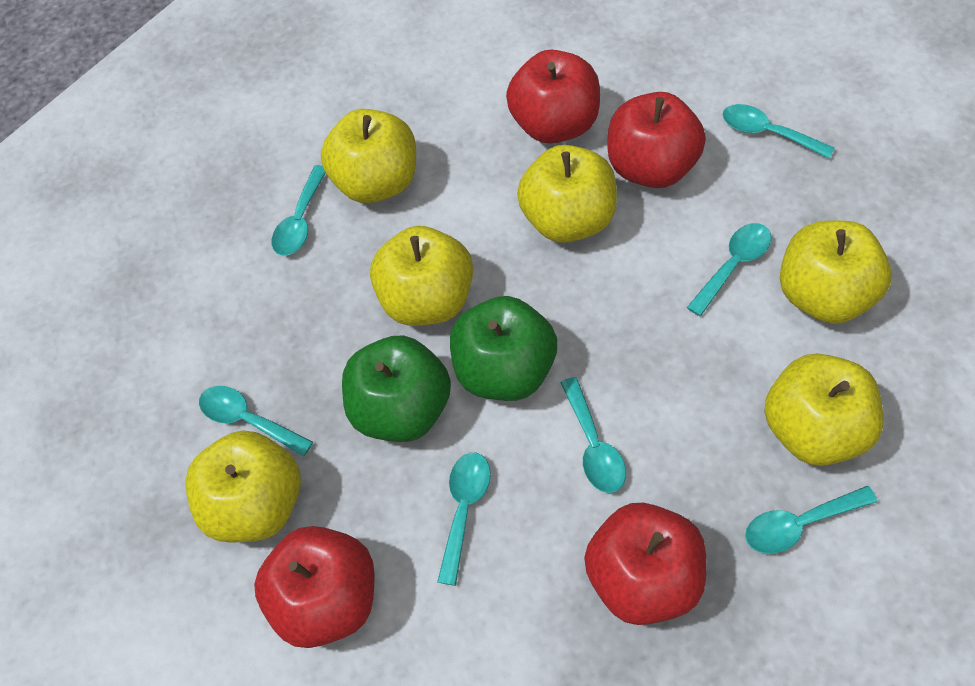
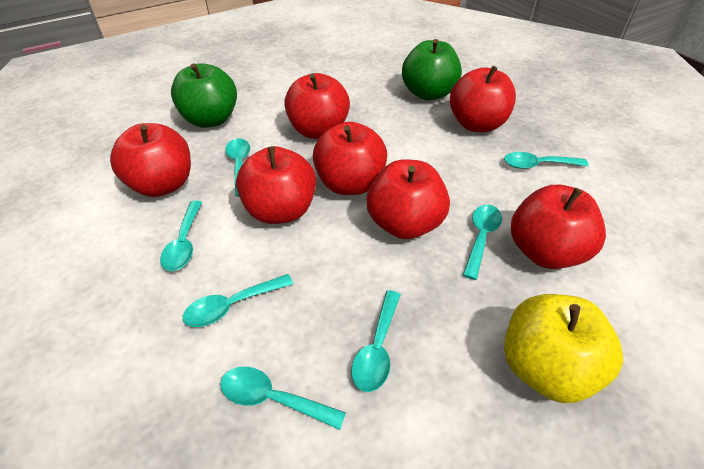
red apple: 4 -> 7
yellow apple: 6 -> 1

